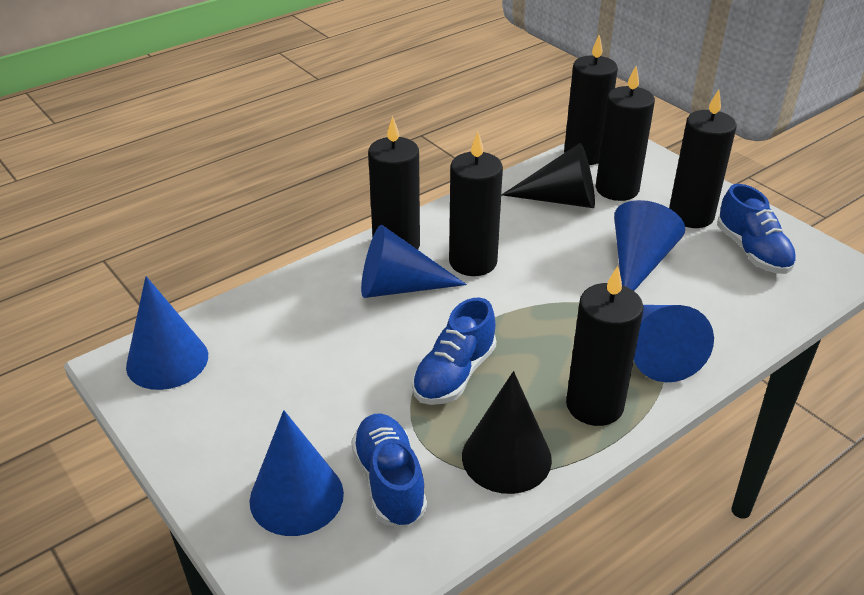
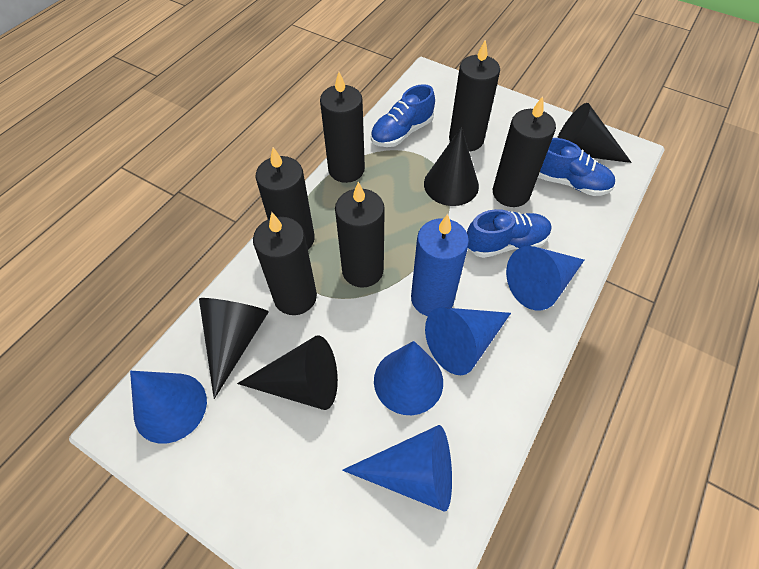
black cone: 2 -> 4
blue candle: 0 -> 1

